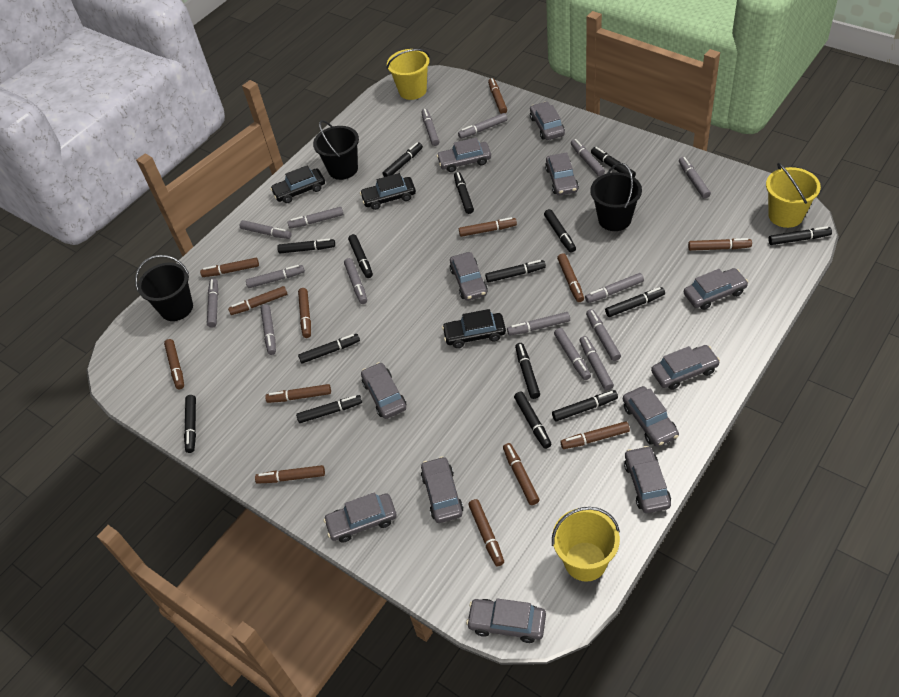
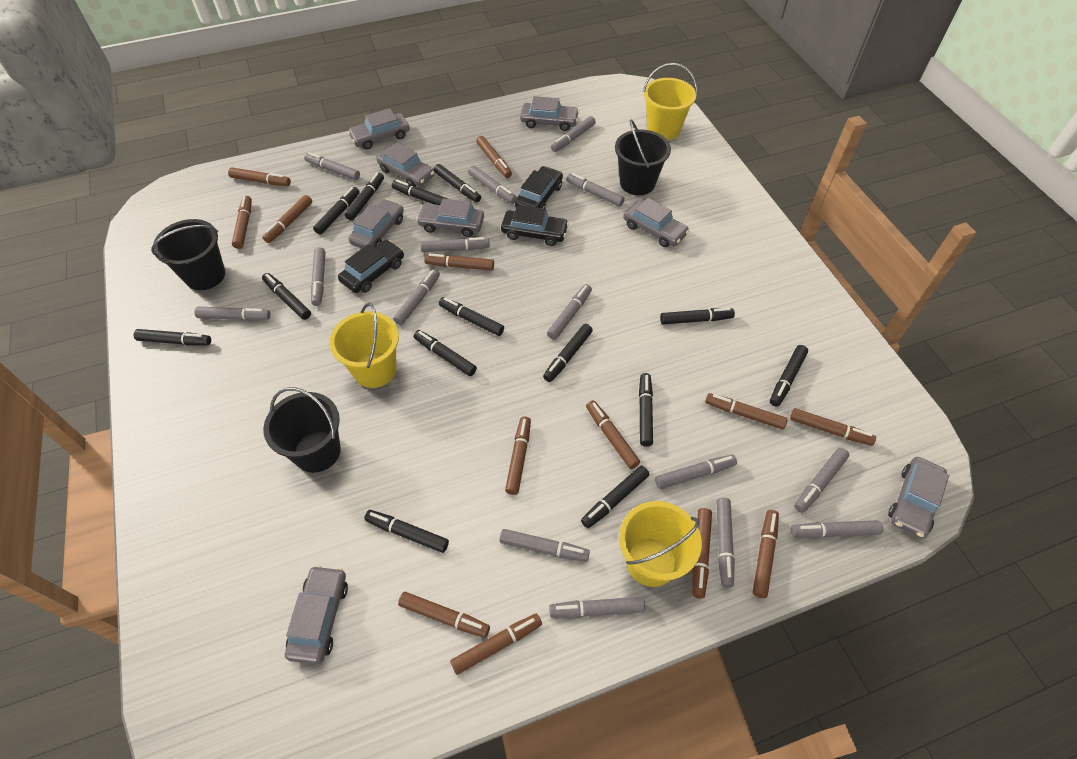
black marker: 15 -> 14
grey car: 12 -> 8

